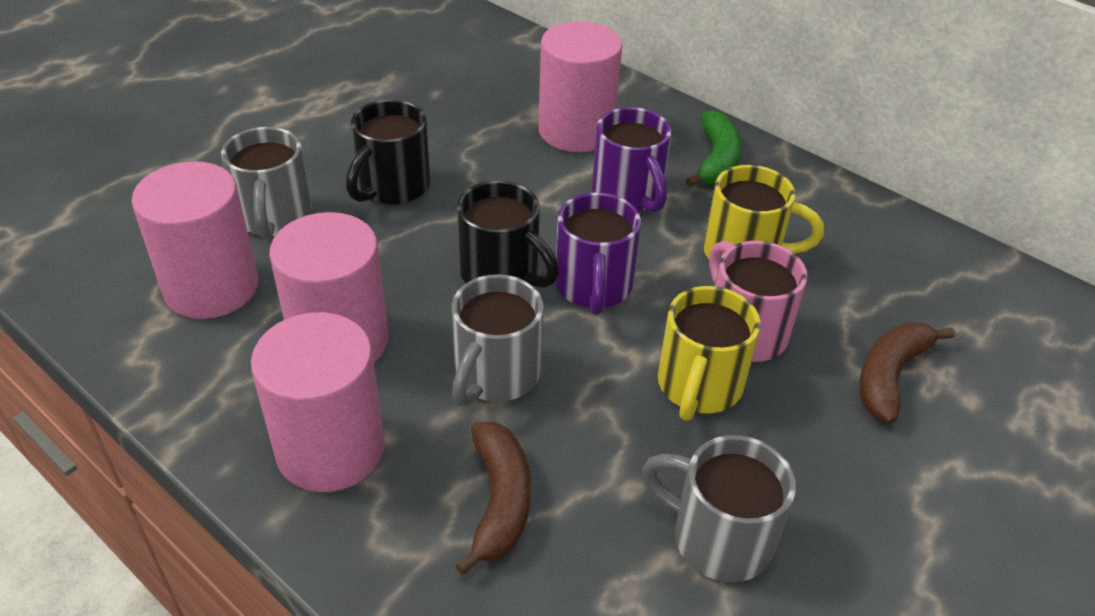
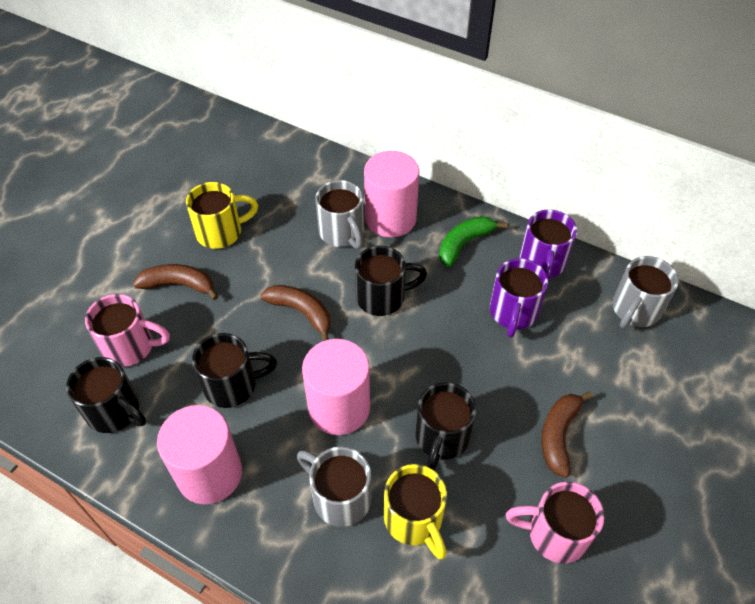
black mug: 2 -> 4
brown banana: 2 -> 3
pink cylinder: 4 -> 3
pink mug: 1 -> 2

